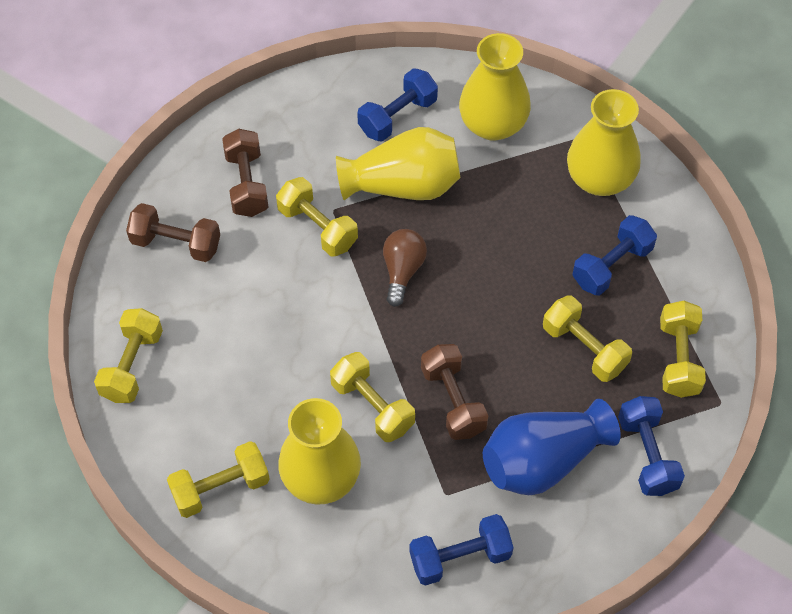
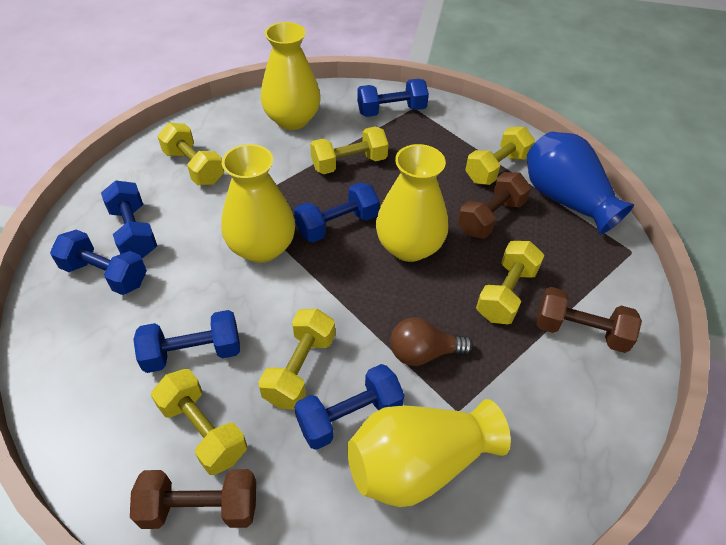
blue dumbbell: 4 -> 6

